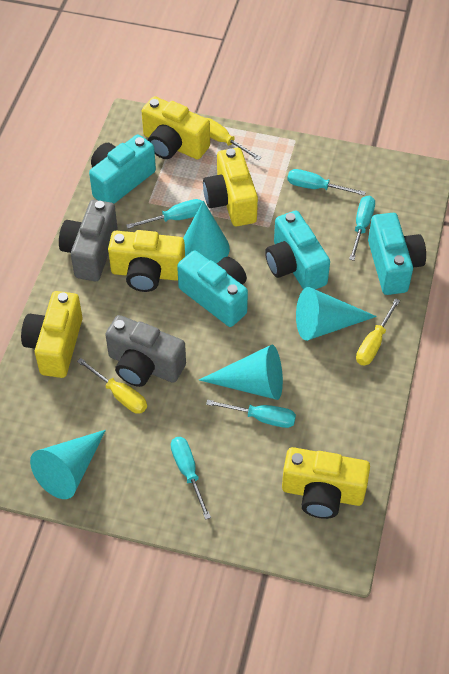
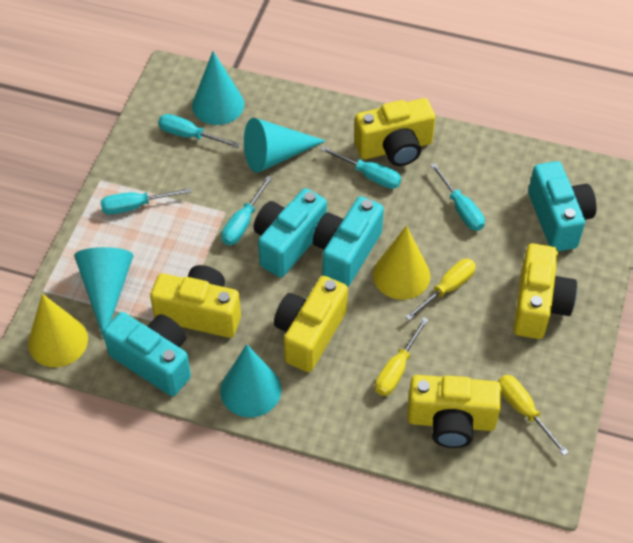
grey camera: 2 -> 0
yellow cone: 0 -> 2

